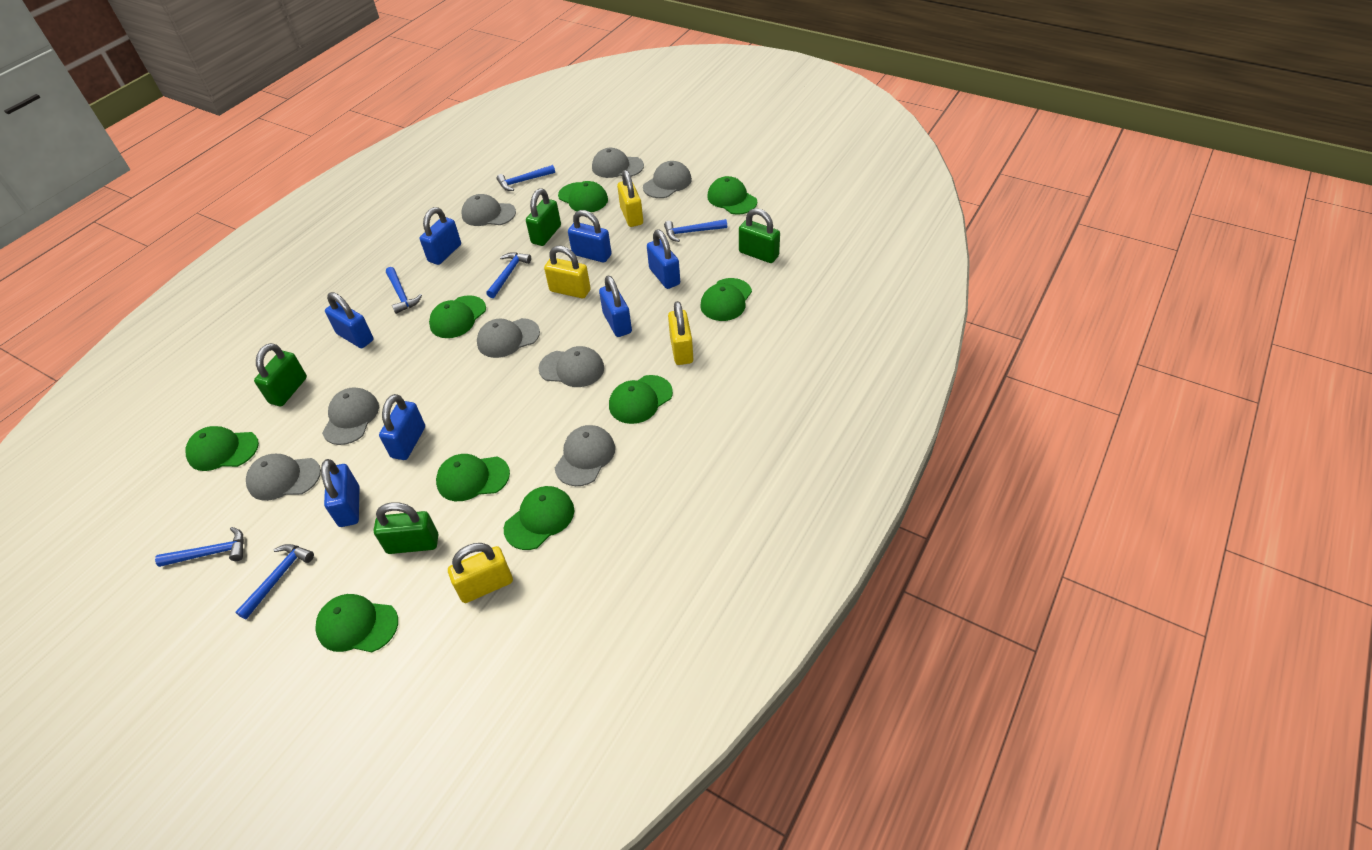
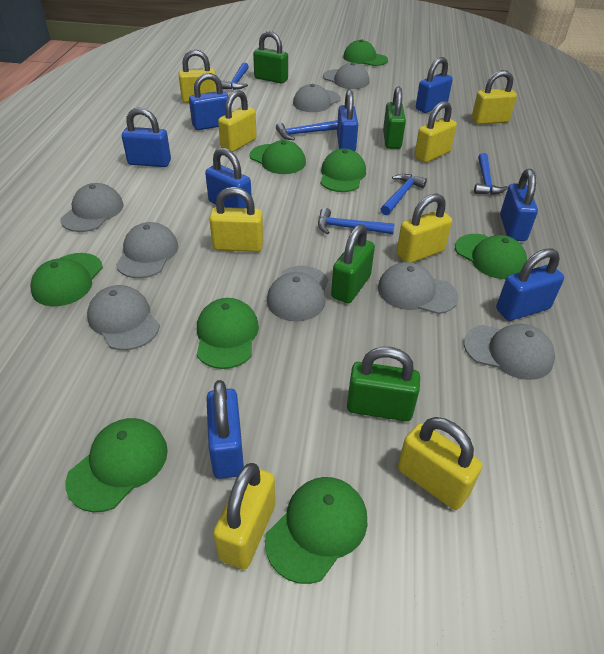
blue hammer: 6 -> 5
blue padlock: 7 -> 8
green cap: 9 -> 8
yellow padlock: 4 -> 8

